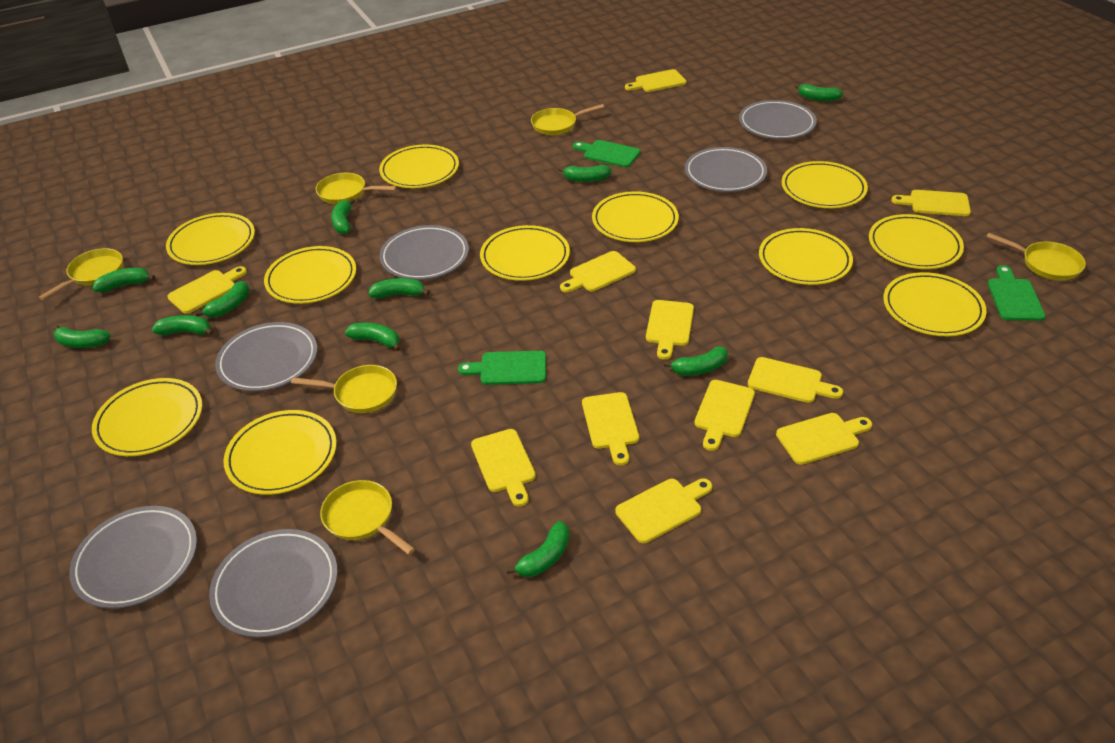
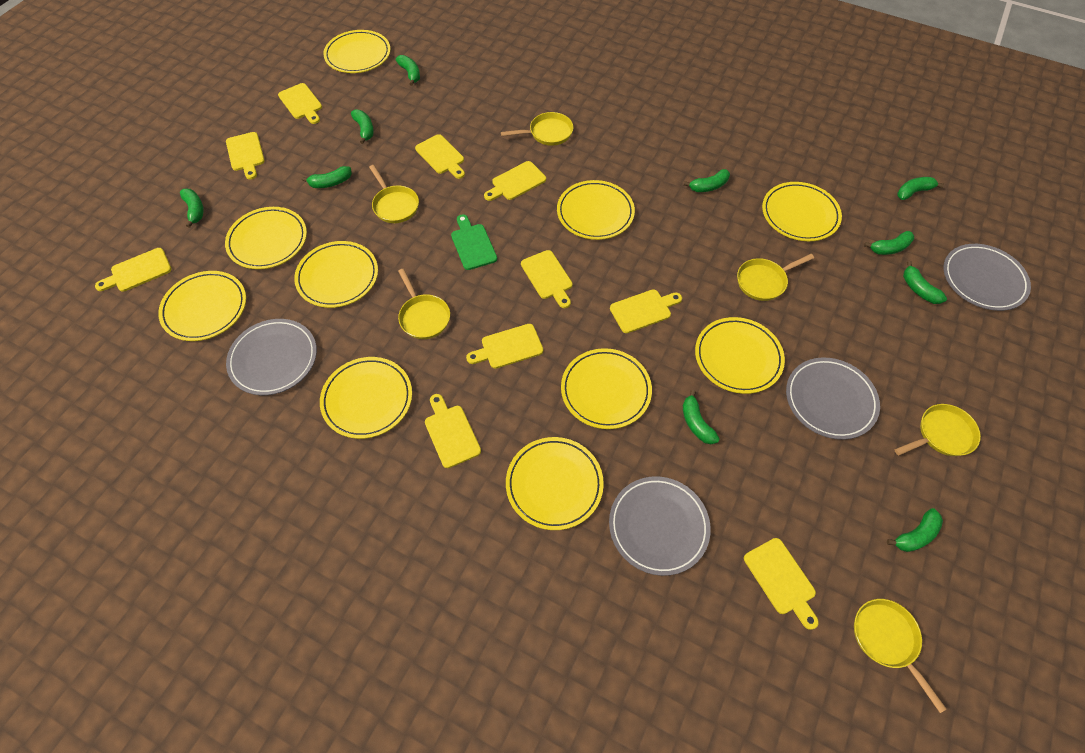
green banana: 11 -> 10
green cutting board: 3 -> 1
grey plate: 6 -> 4
yellow cutting board: 11 -> 10
yellow plate: 11 -> 10

